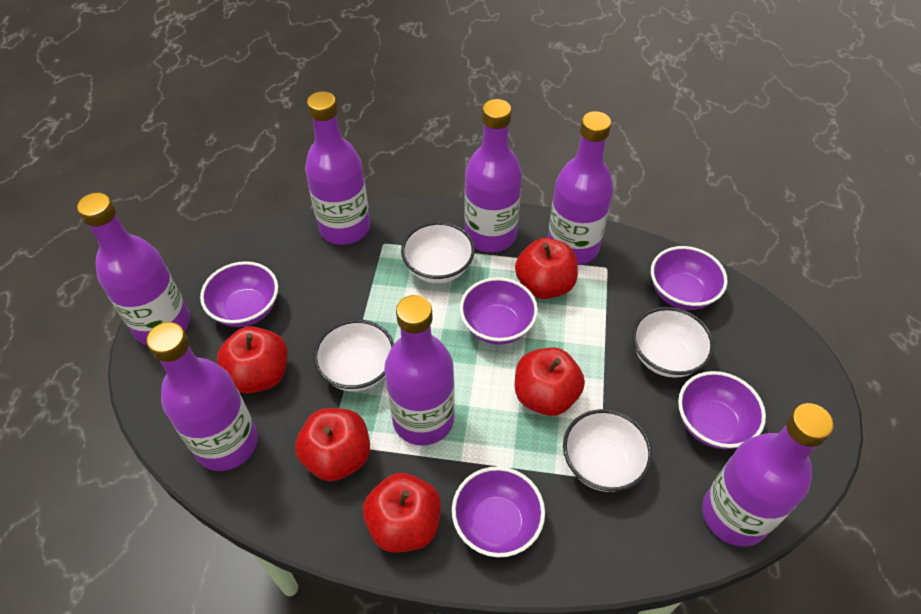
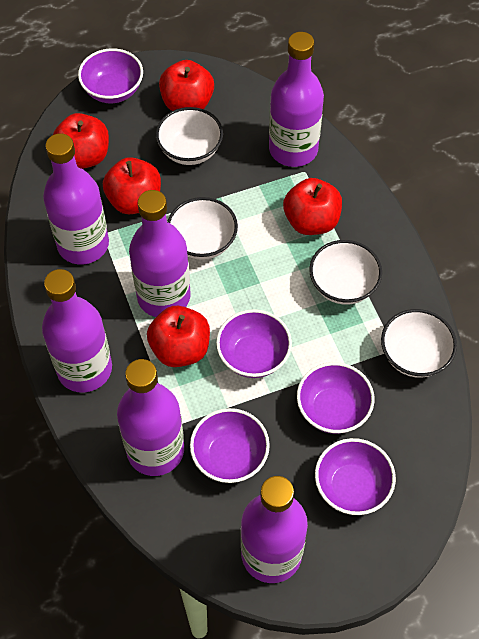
purple bottle: 7 -> 6

